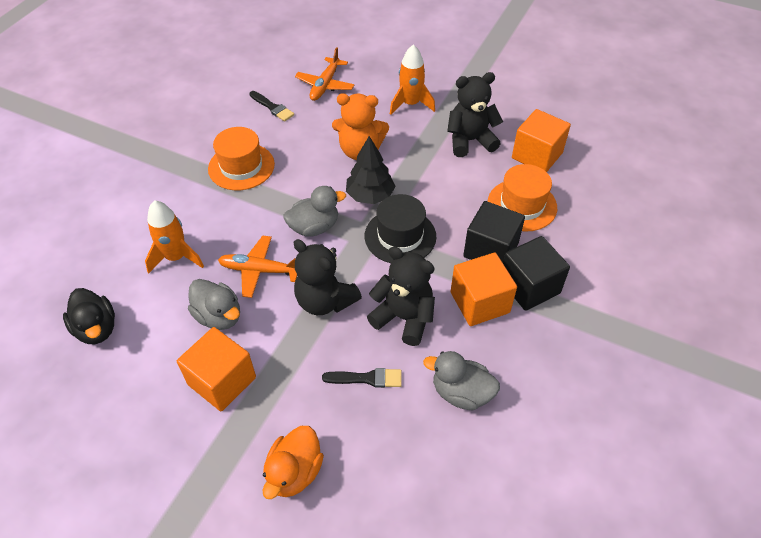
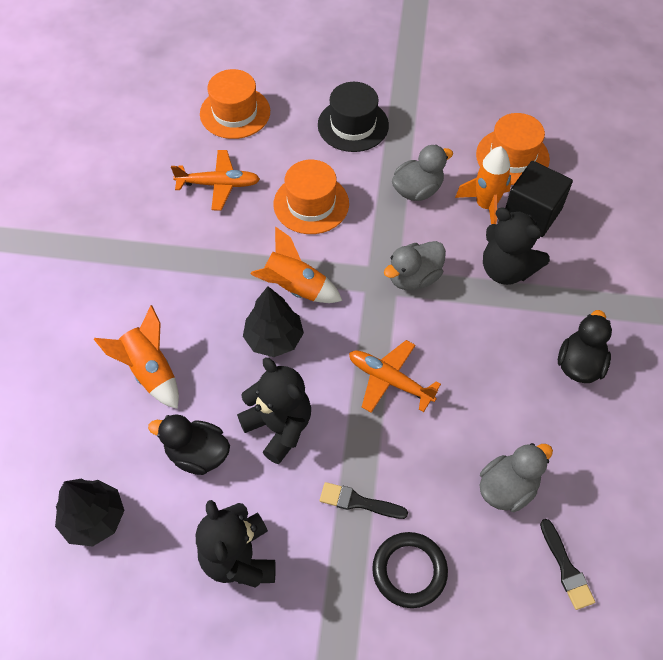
black cube: 2 -> 1
black duck: 1 -> 2
black ring: 0 -> 1
black tree: 1 -> 2
orange cube: 3 -> 0
orange duck: 1 -> 0
orange hat: 2 -> 3
orange rocket: 2 -> 3
orange teddy bear: 1 -> 0

